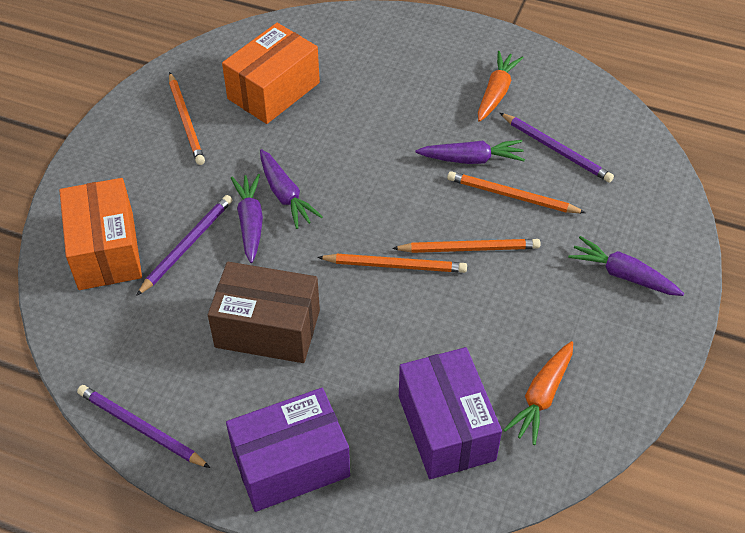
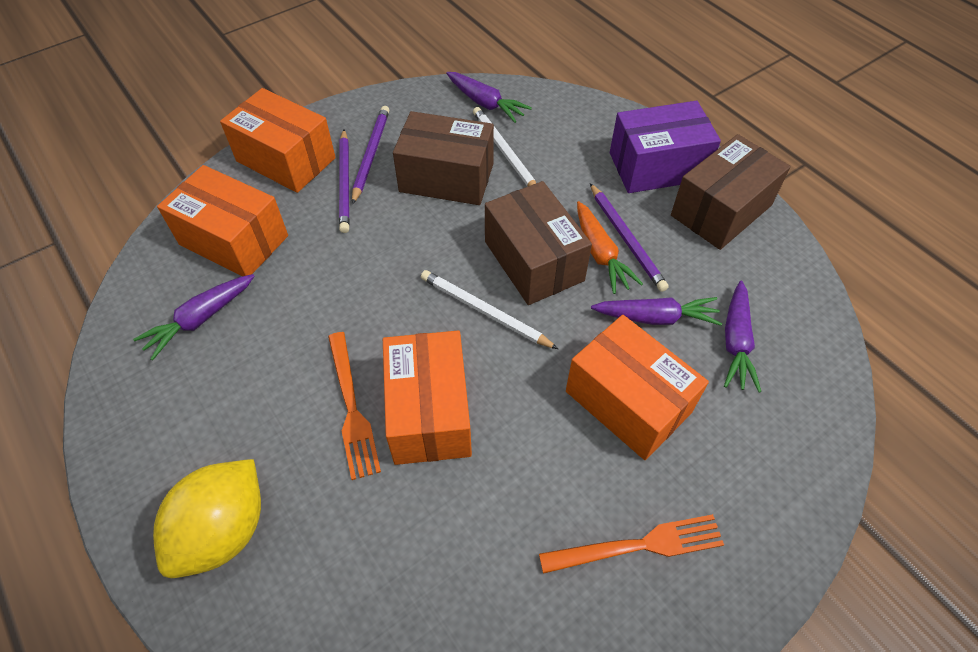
brown box: 1 -> 3
orange box: 2 -> 4
orange carrot: 2 -> 1
orange fork: 0 -> 2
orange pencil: 4 -> 0
purple box: 2 -> 1
white pencil: 0 -> 2
yellow lemon: 0 -> 1

